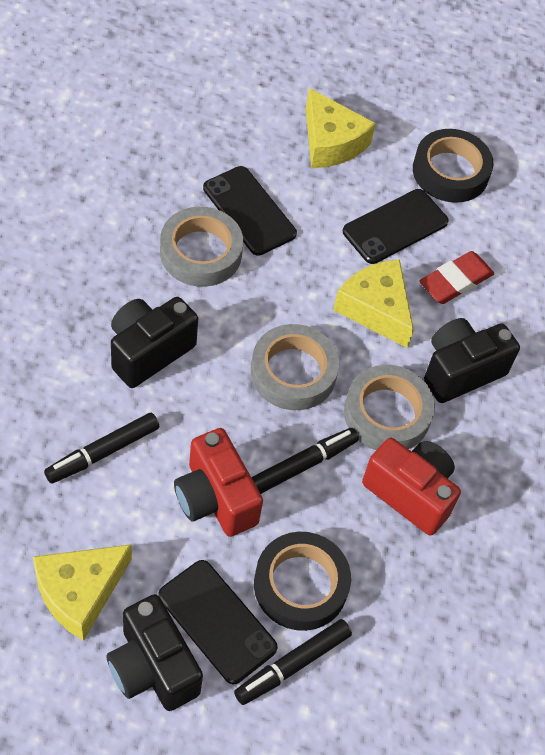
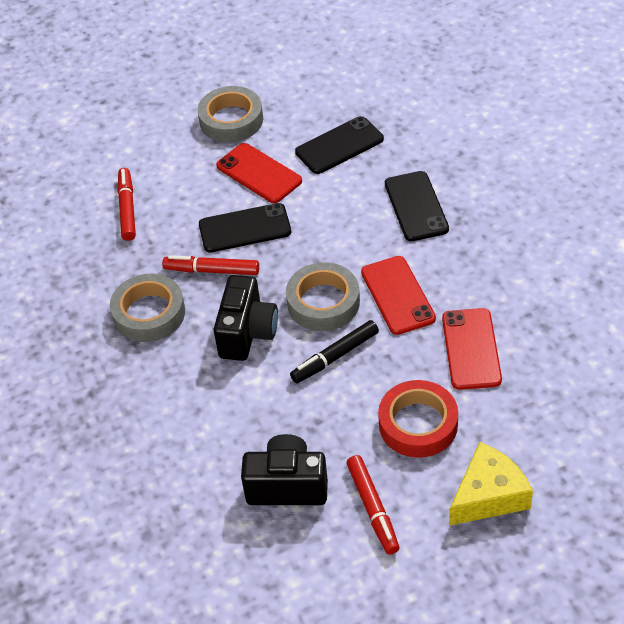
black camera: 3 -> 2
black marker: 3 -> 1
black tape: 2 -> 0
red camera: 2 -> 0
red eraser: 1 -> 0
red marker: 0 -> 3
red phone: 0 -> 3
red tape: 0 -> 1
yellow cheese: 3 -> 1

